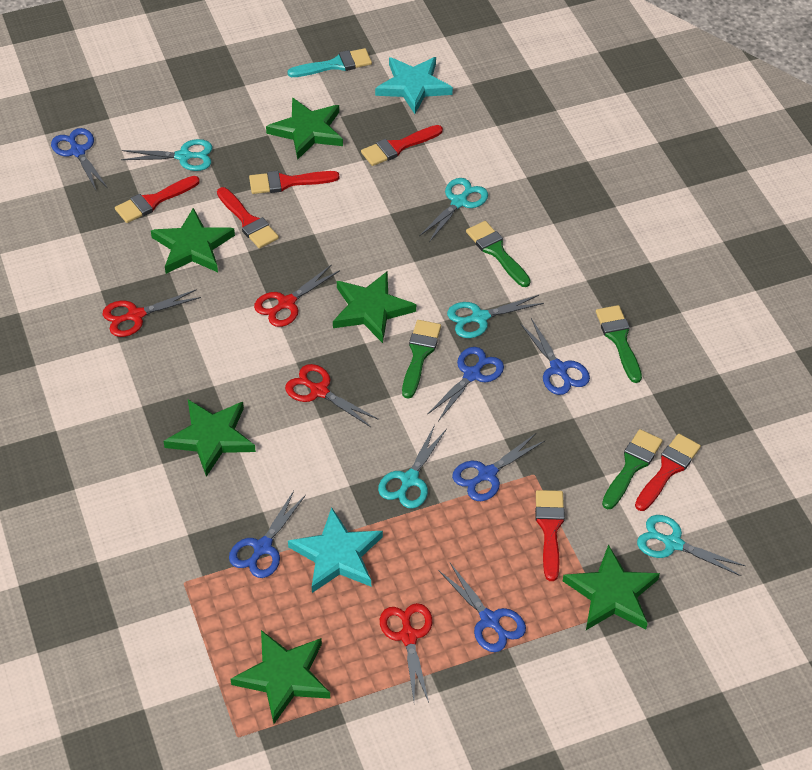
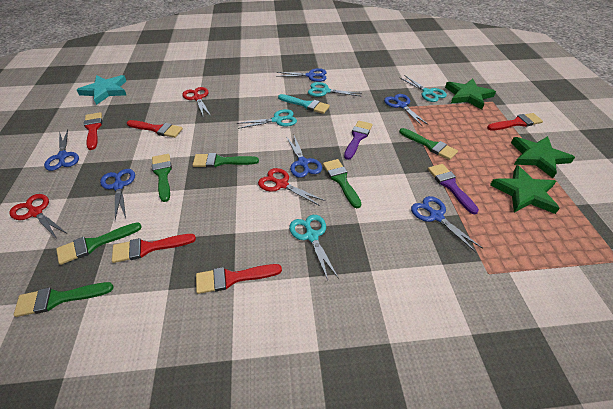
green brush: 4 -> 6
green star: 6 -> 3
purple brush: 0 -> 2
red brush: 6 -> 5
red scissors: 4 -> 3
turquoise scissors: 5 -> 4
turquoise star: 2 -> 1

